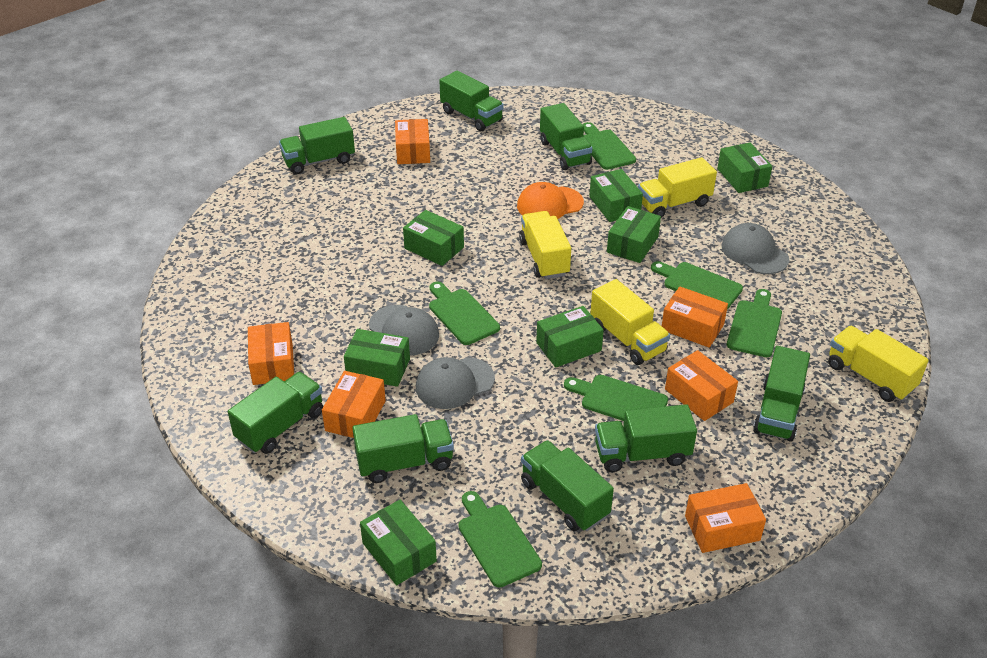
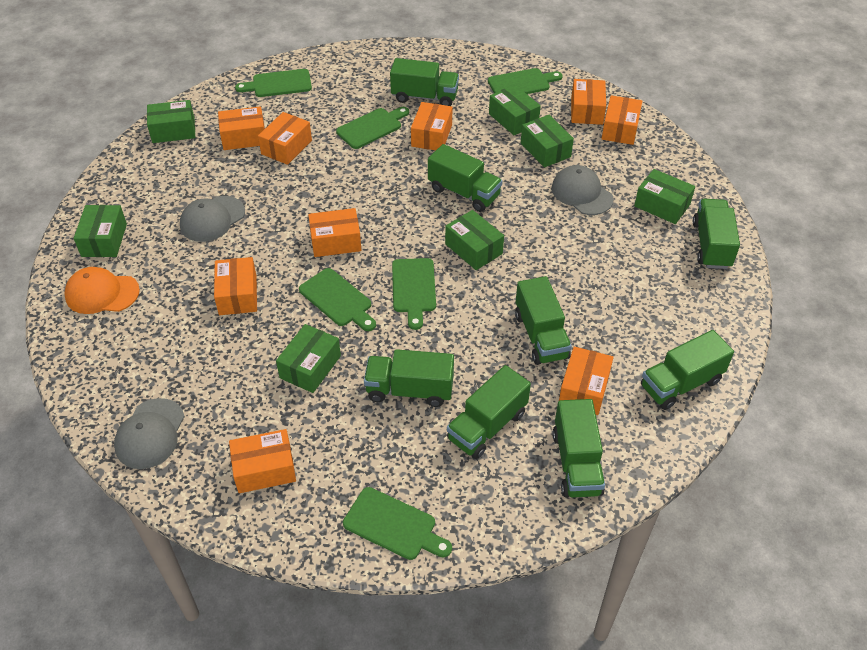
orange box: 6 -> 9
yellow truck: 4 -> 0

